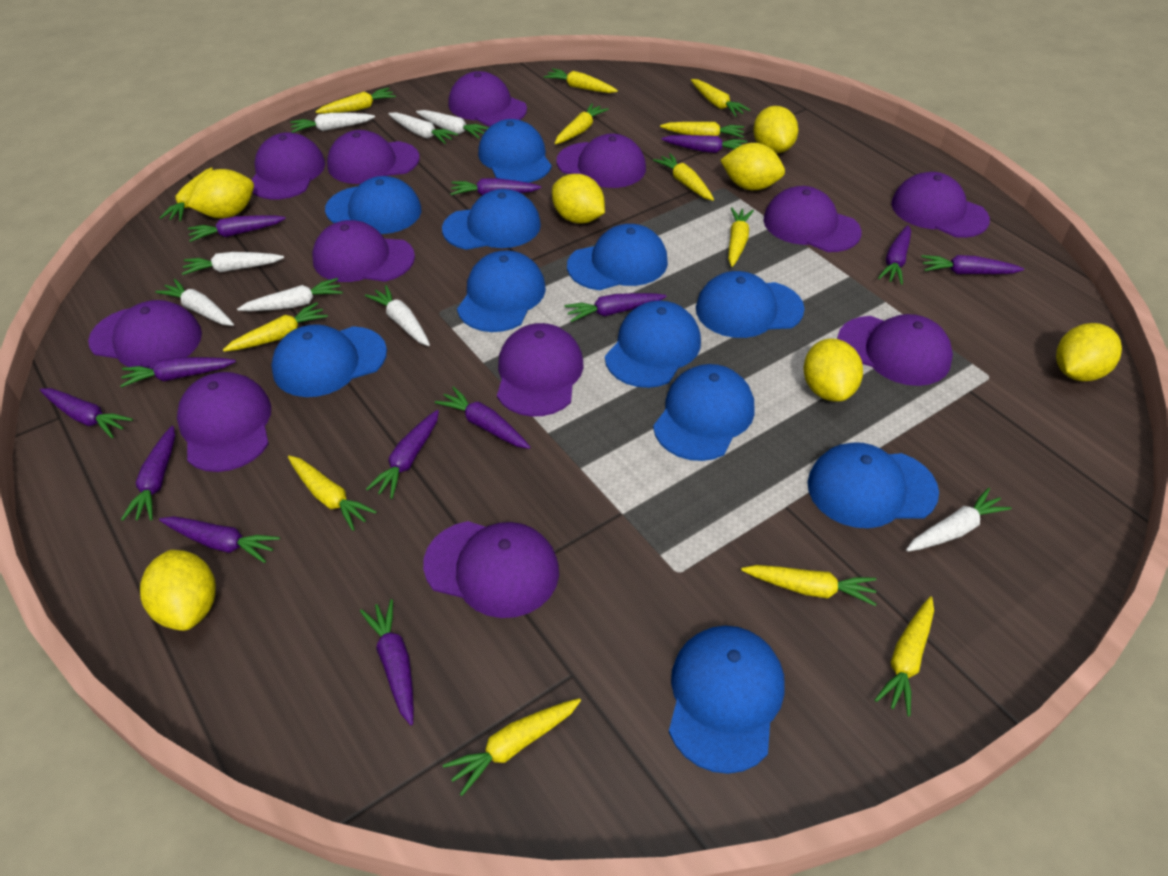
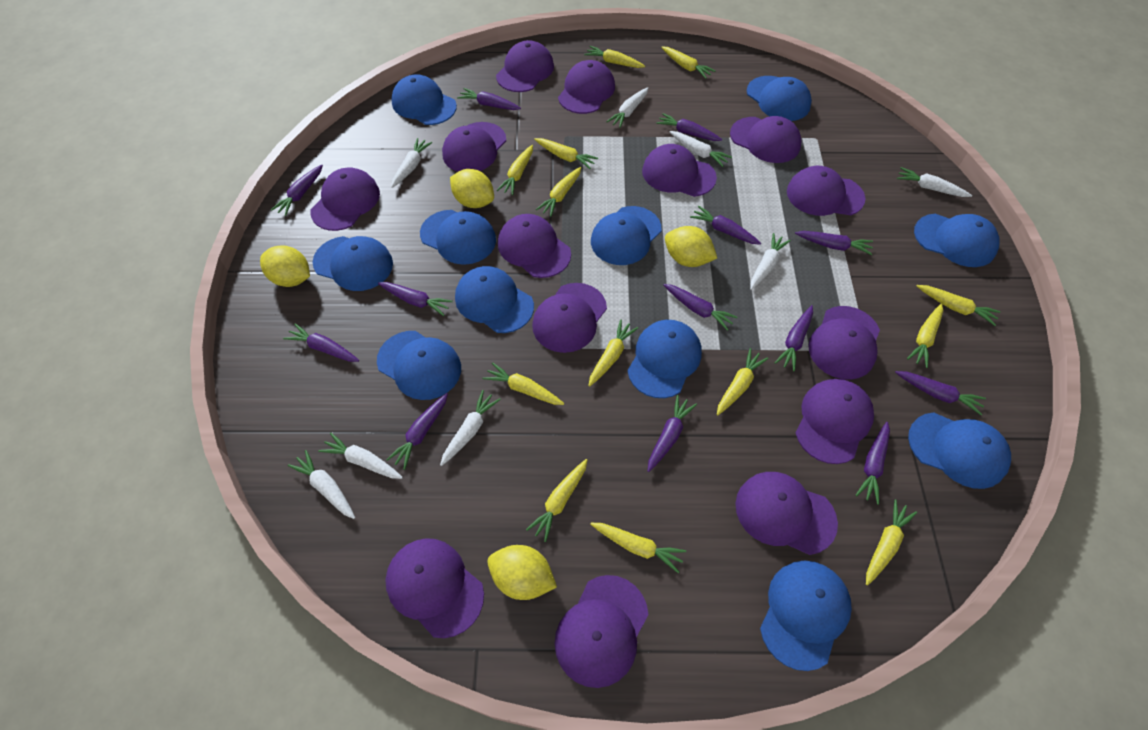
purple cap: 12 -> 14
yellow lemon: 7 -> 4

